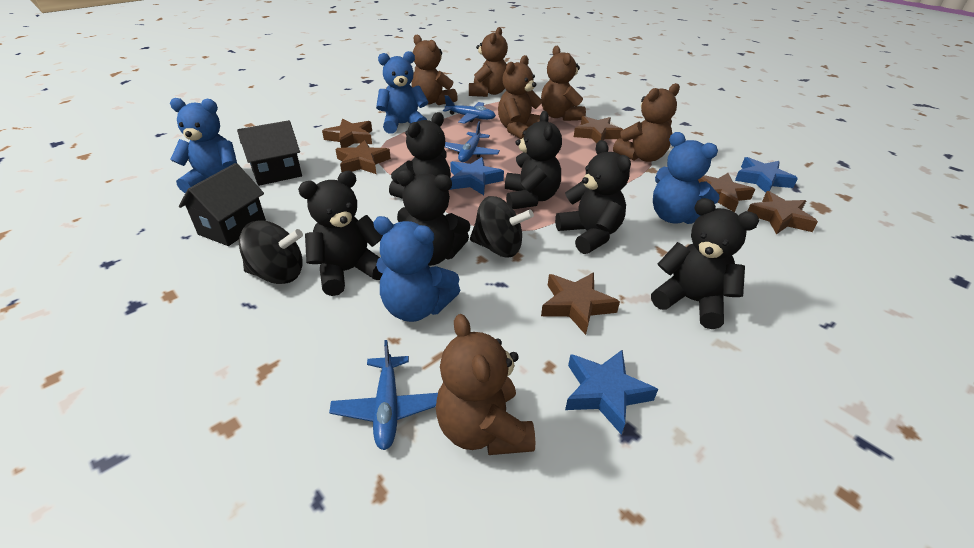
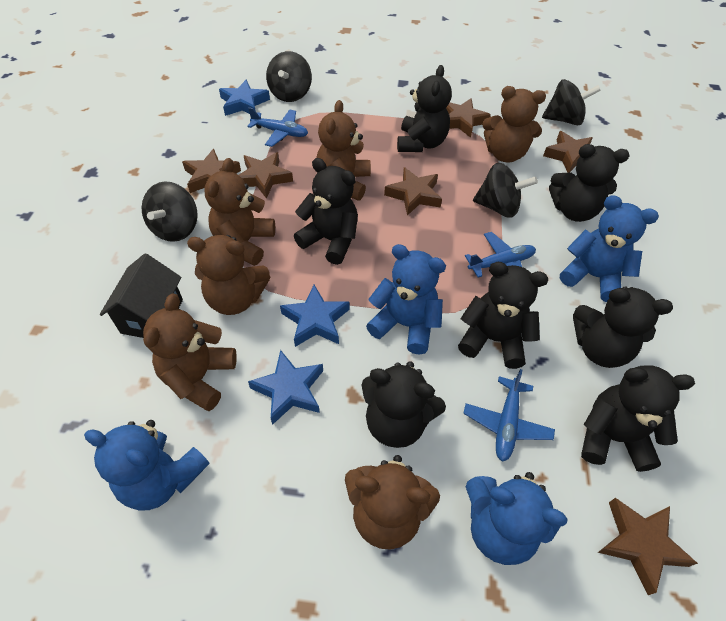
black house: 2 -> 1
black spinning top: 2 -> 4
black teddy bear: 6 -> 7

